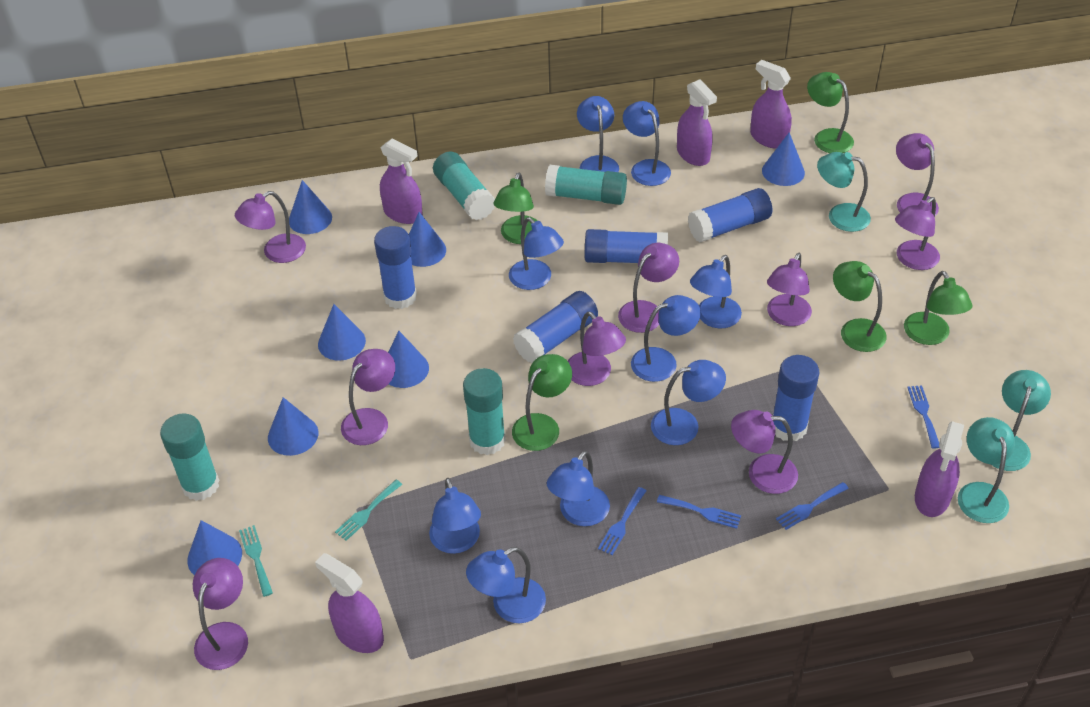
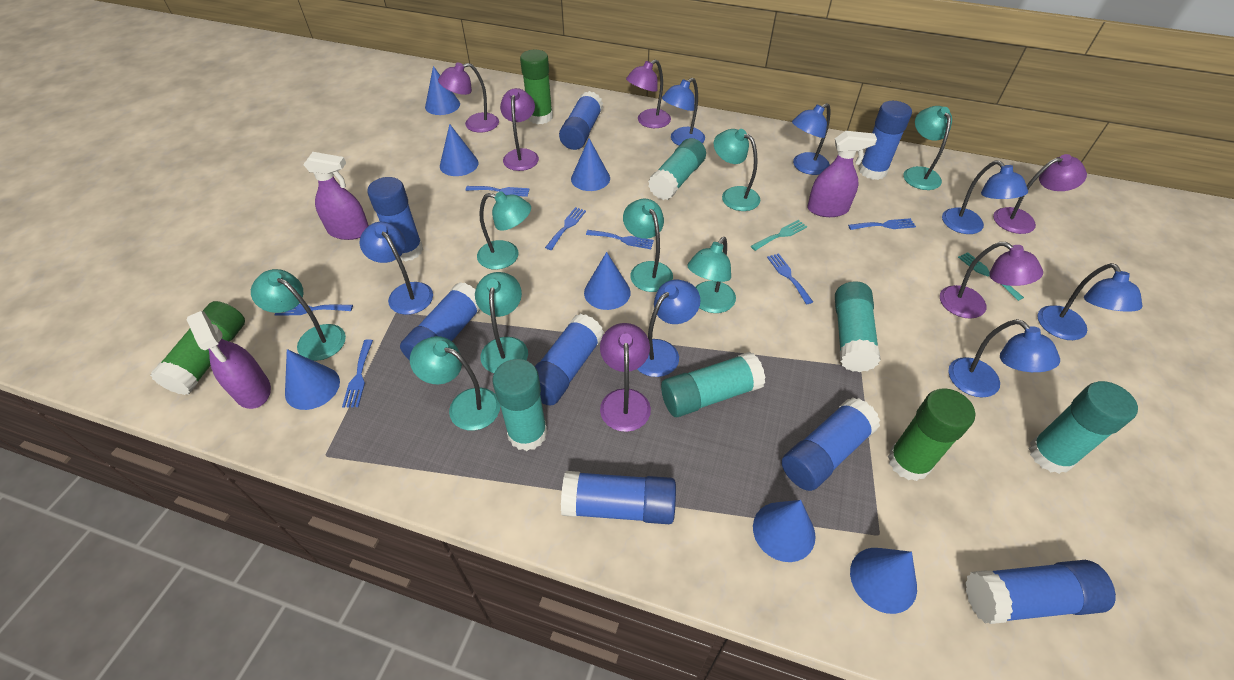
blue fork: 4 -> 7
blue glue stick: 5 -> 8
blue lamp: 9 -> 7
green glue stick: 0 -> 3
green lamp: 5 -> 0
purple lamp: 9 -> 6
purple spray bottle: 5 -> 3
turquoise glue stick: 4 -> 5
turquoise lamp: 3 -> 8

